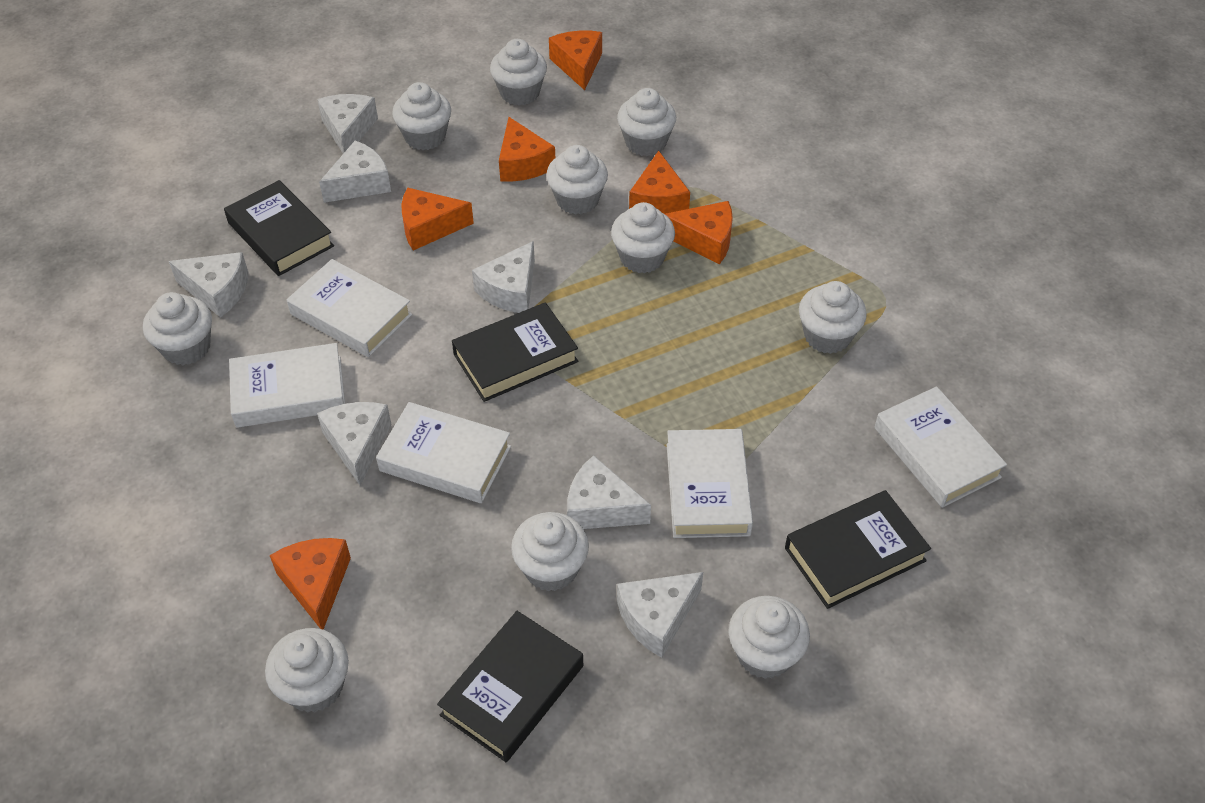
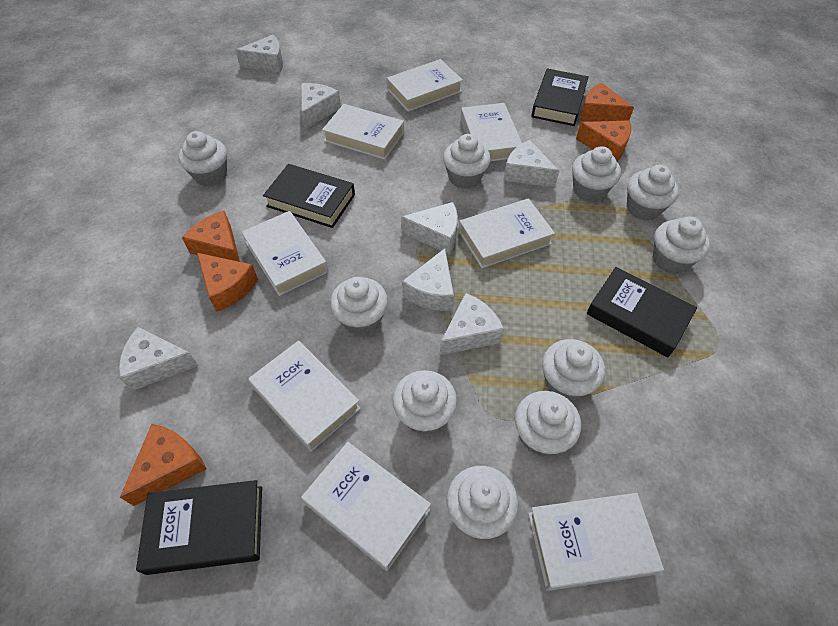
orange cheese: 6 -> 5
white book: 5 -> 8

